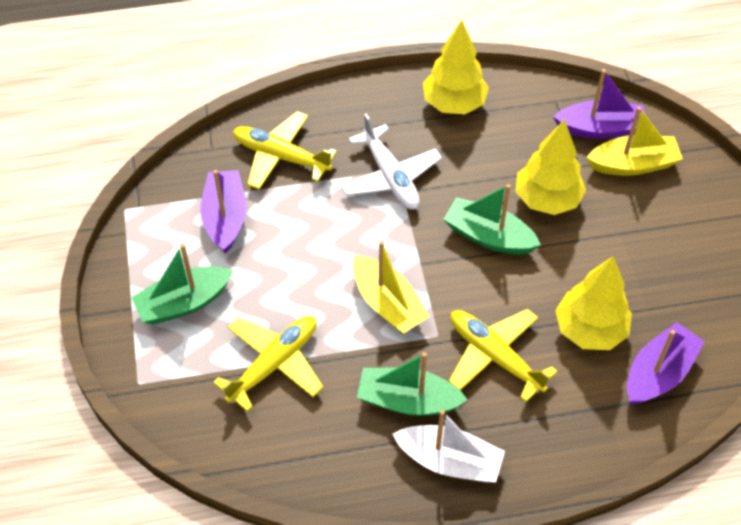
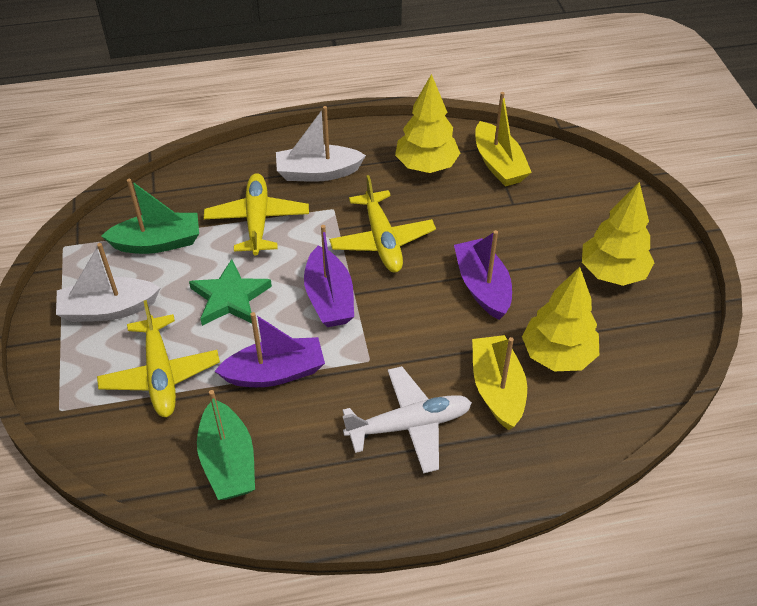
green boat: 3 -> 2
green star: 0 -> 1
white boat: 1 -> 2

